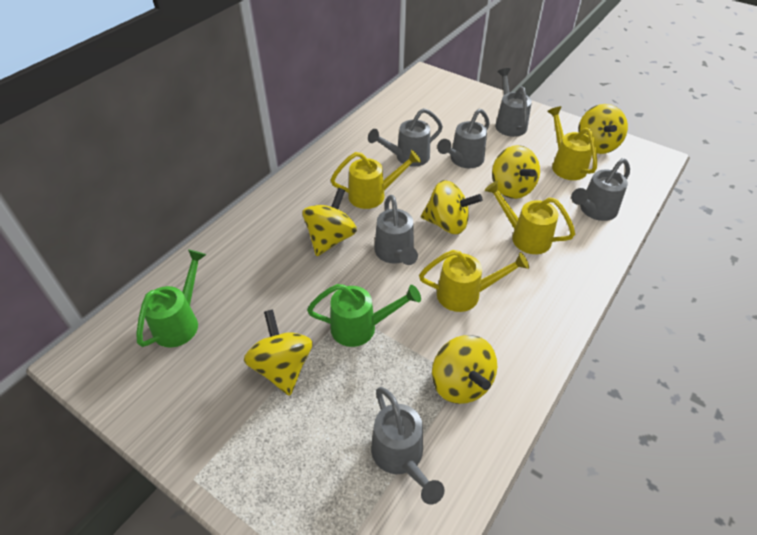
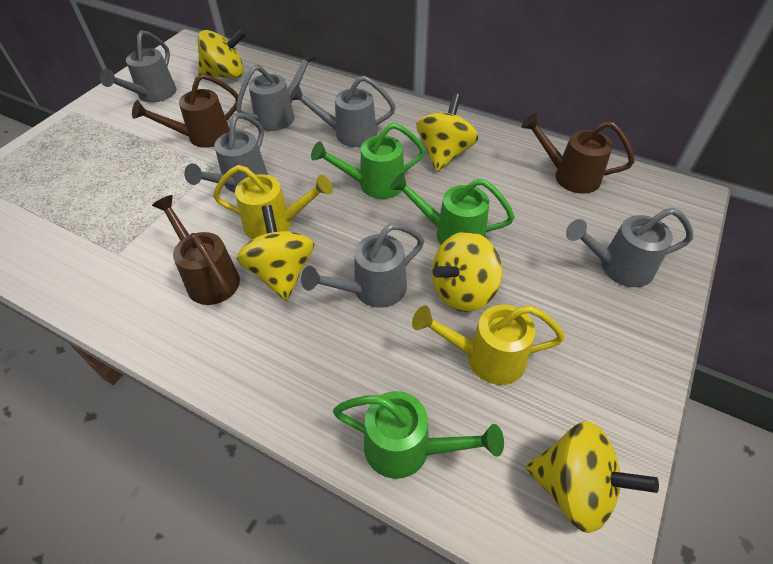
brown watering can: 0 -> 3
green watering can: 2 -> 3
yellow spinning top: 6 -> 5
yellow watering can: 4 -> 2

